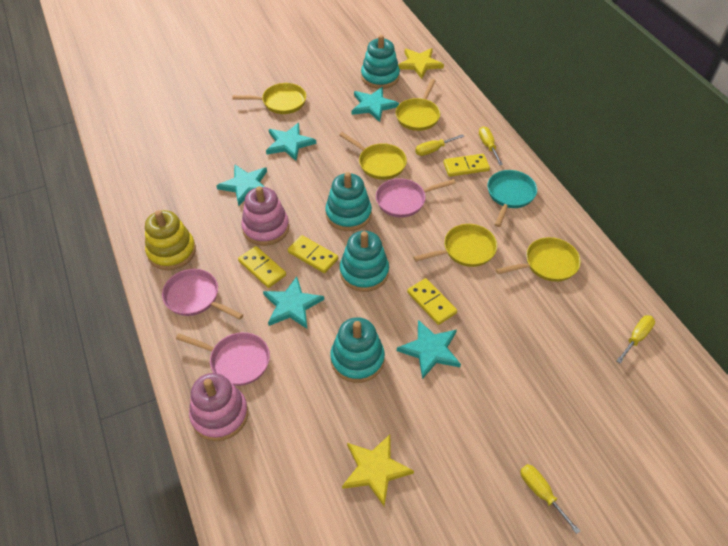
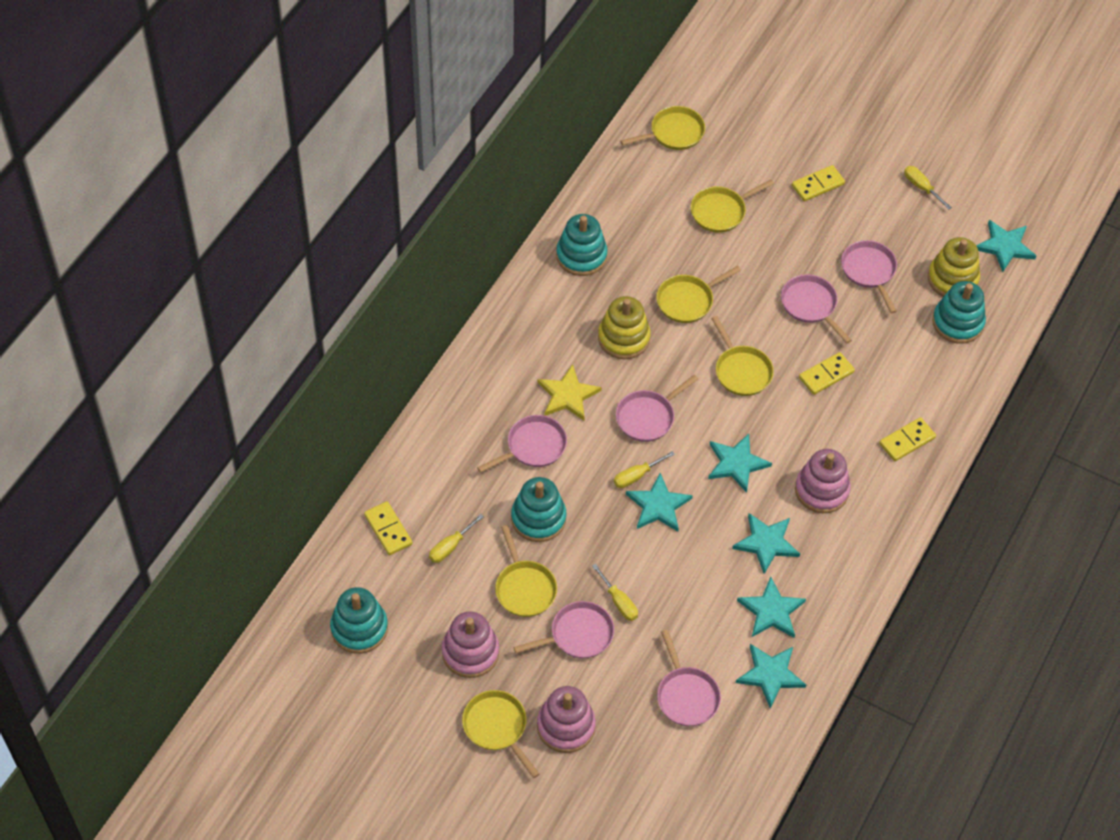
pink pan: 3 -> 6
pink stacking toy: 2 -> 3
turquoise pan: 1 -> 0
turquoise star: 5 -> 6
yellow pan: 5 -> 6
yellow stacking toy: 1 -> 2
yellow star: 2 -> 1

